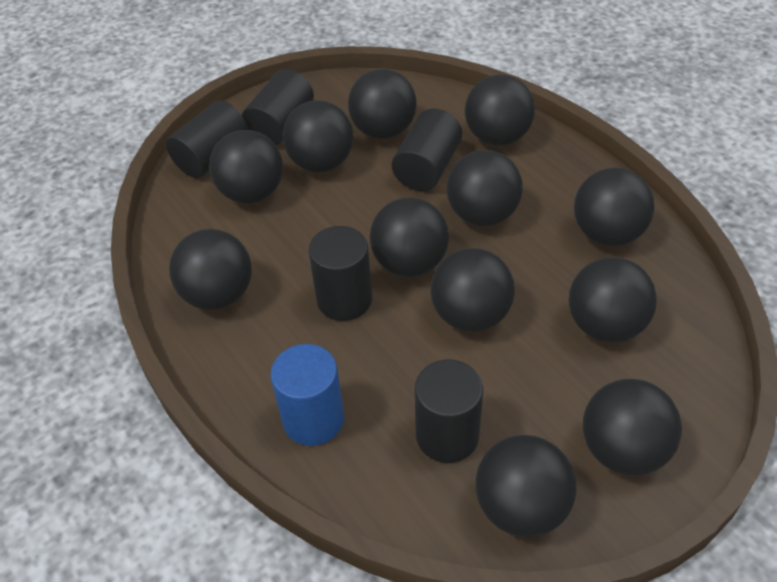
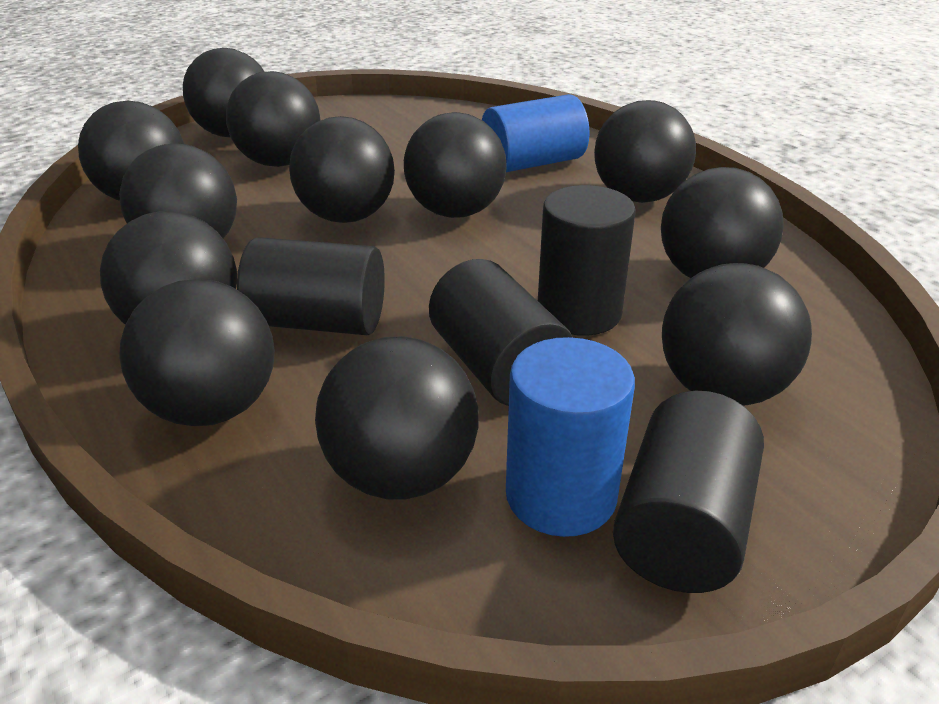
black cylinder: 5 -> 4
blue cylinder: 1 -> 2

